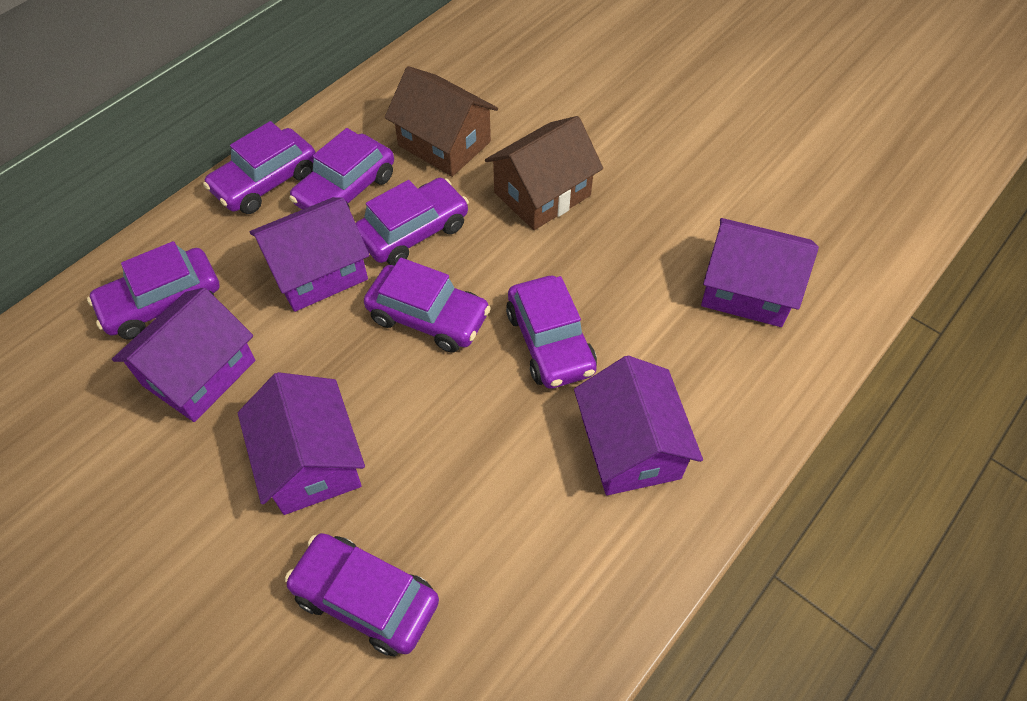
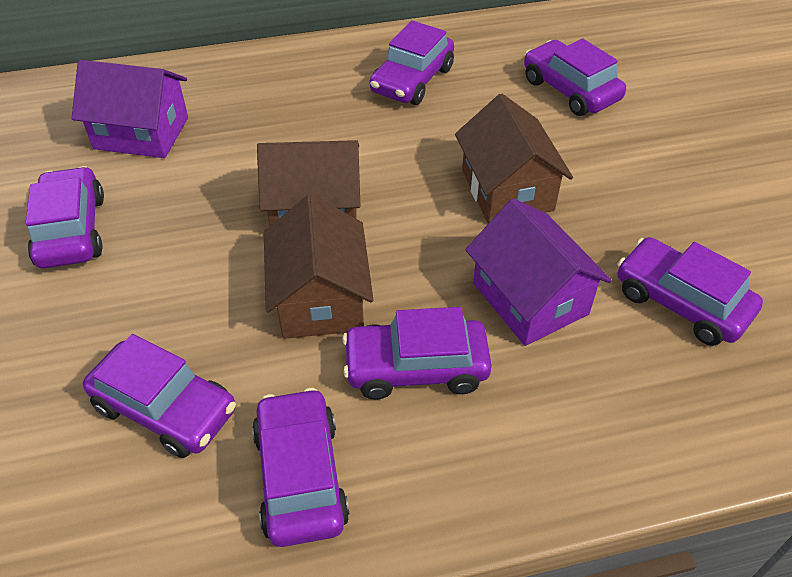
brown house: 2 -> 3
purple house: 5 -> 2

